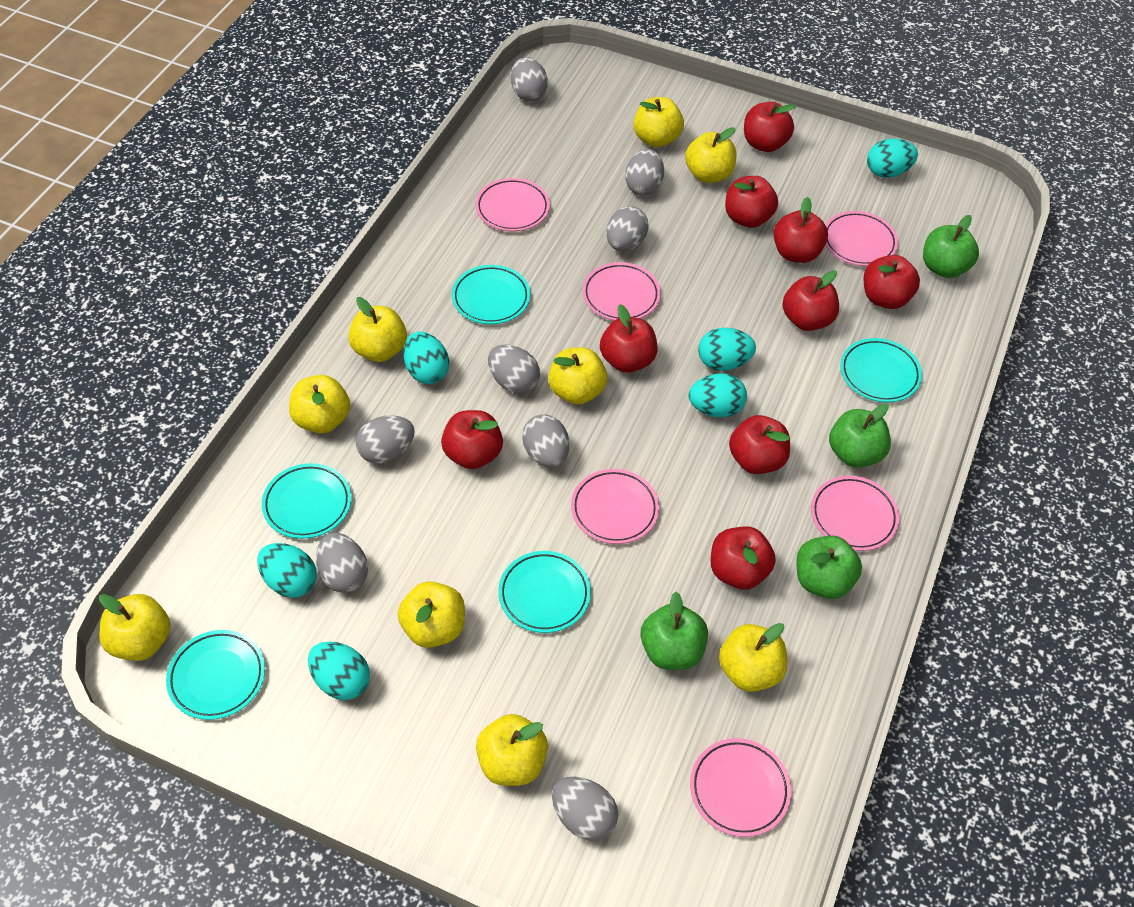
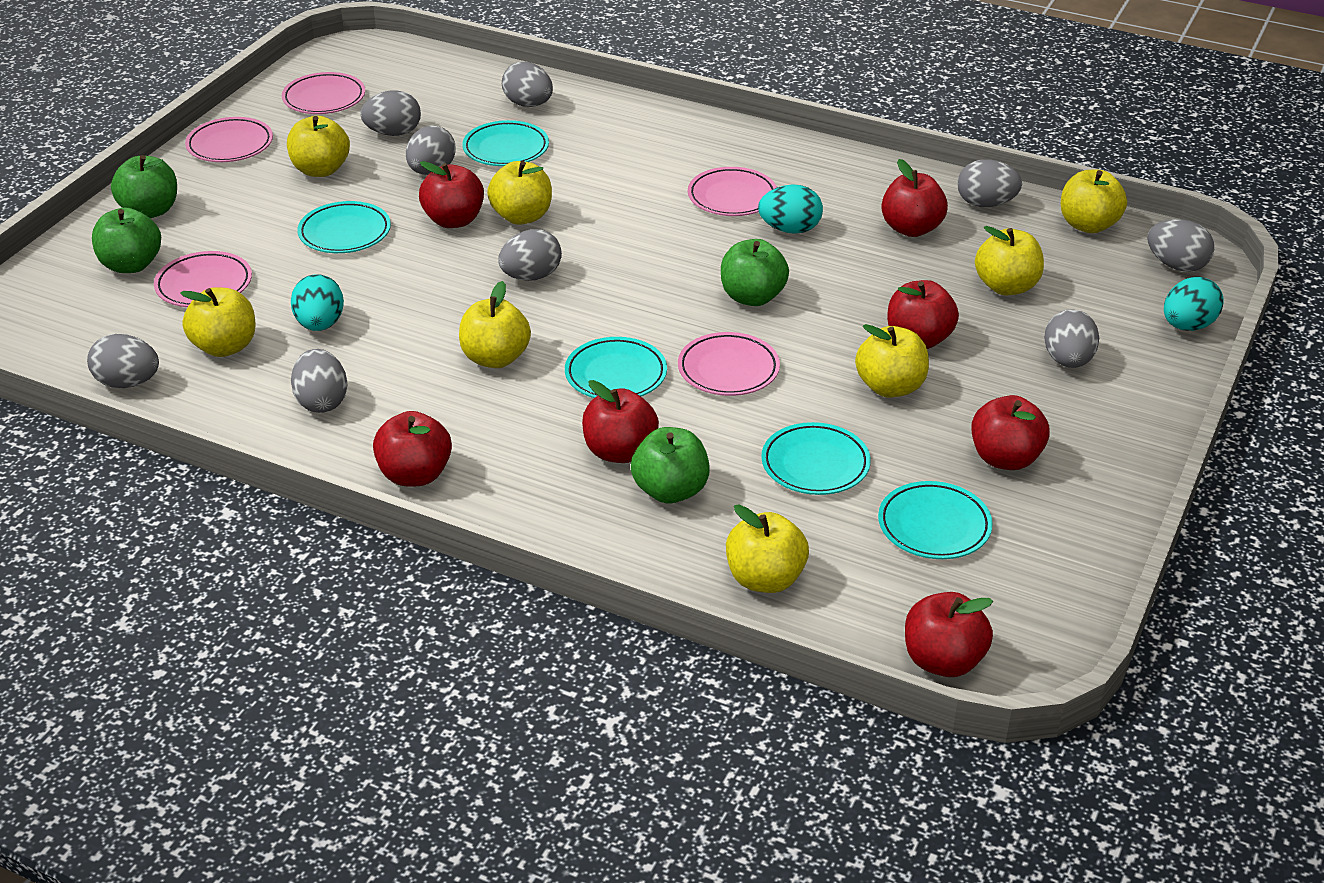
grey egg: 8 -> 9
pink plate: 6 -> 5
red apple: 9 -> 7
turquoise egg: 6 -> 3
yellow apple: 9 -> 8

